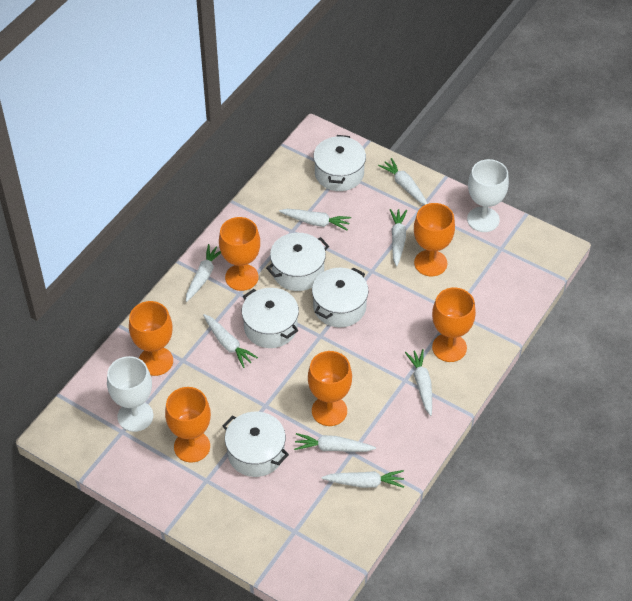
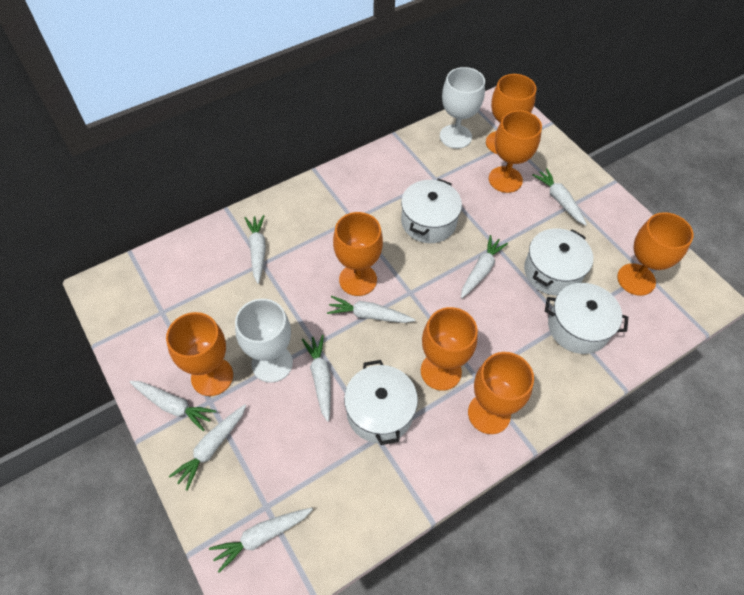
orange goblet: 6 -> 7
white pot: 5 -> 4

